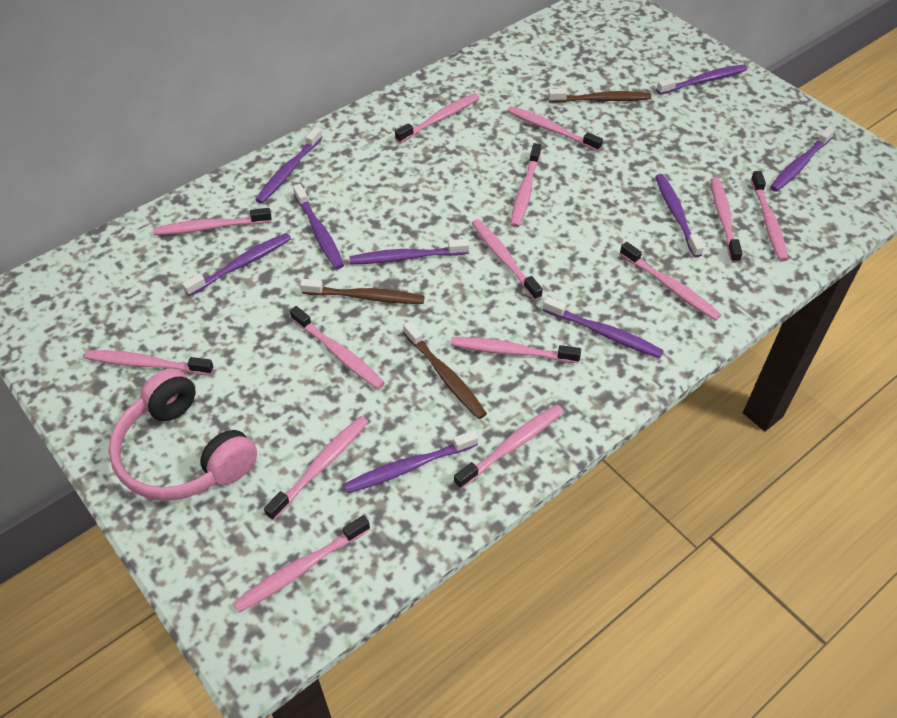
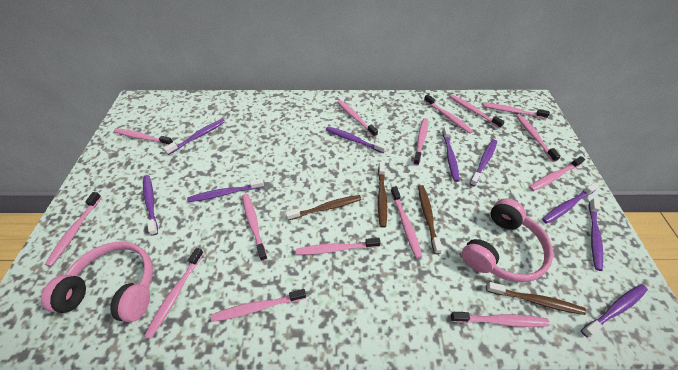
brown toothbrush: 3 -> 4
pink headphones: 1 -> 2
pink toothbrush: 14 -> 15

